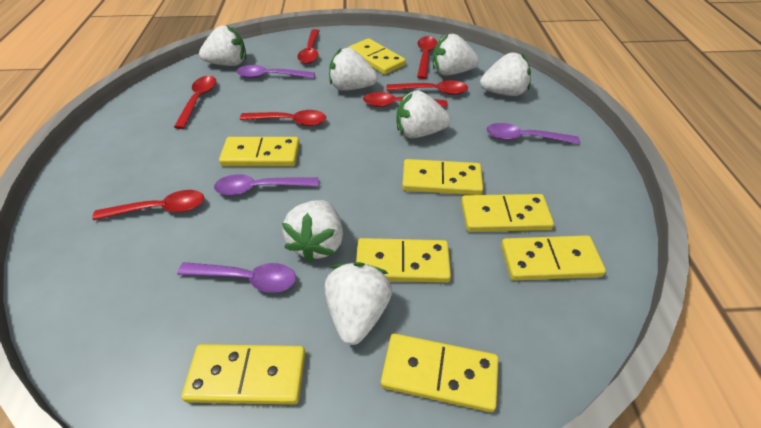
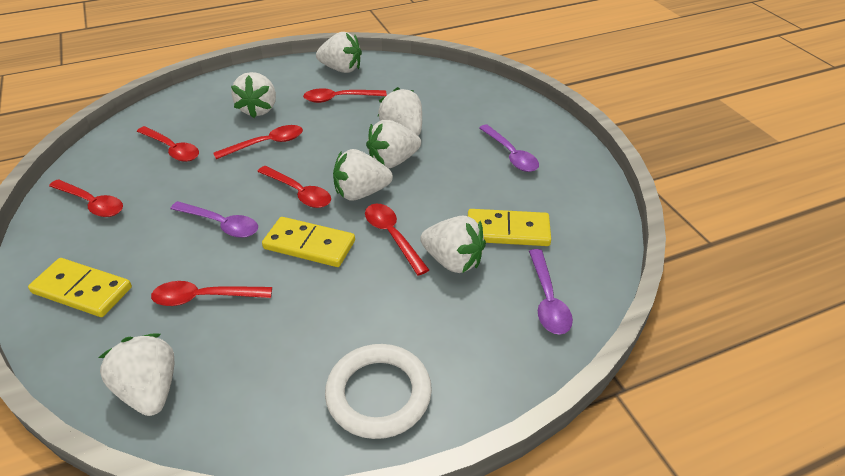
purple spoon: 4 -> 3
white ring: 0 -> 1
yellow domino: 8 -> 3

